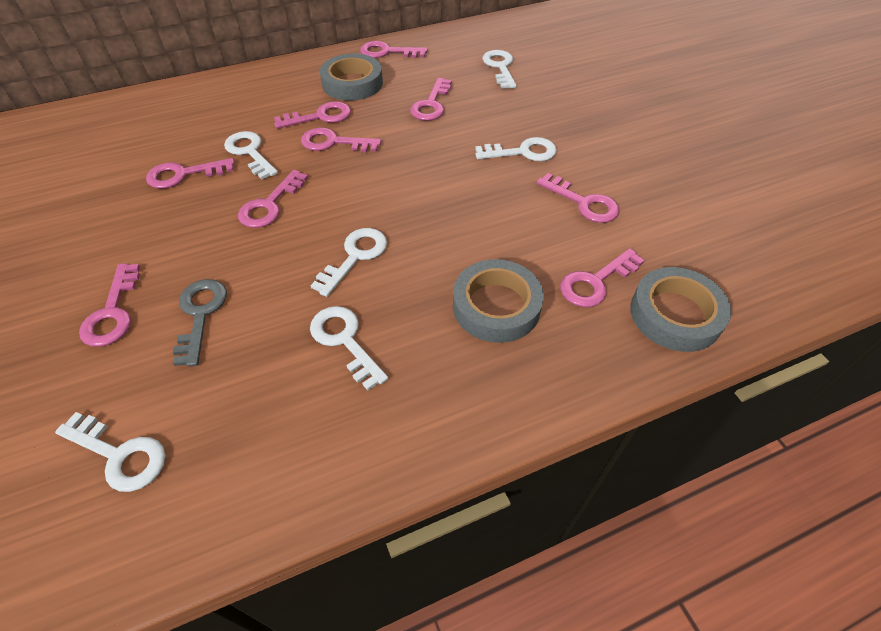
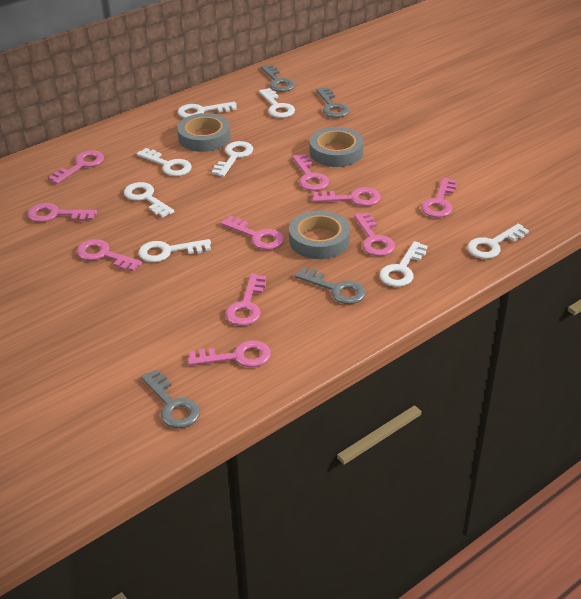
grey key: 1 -> 4
pink key: 9 -> 10
white key: 6 -> 8

